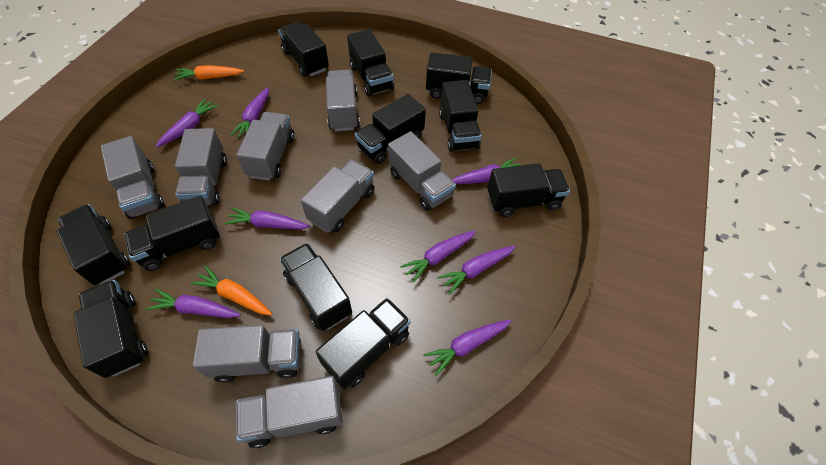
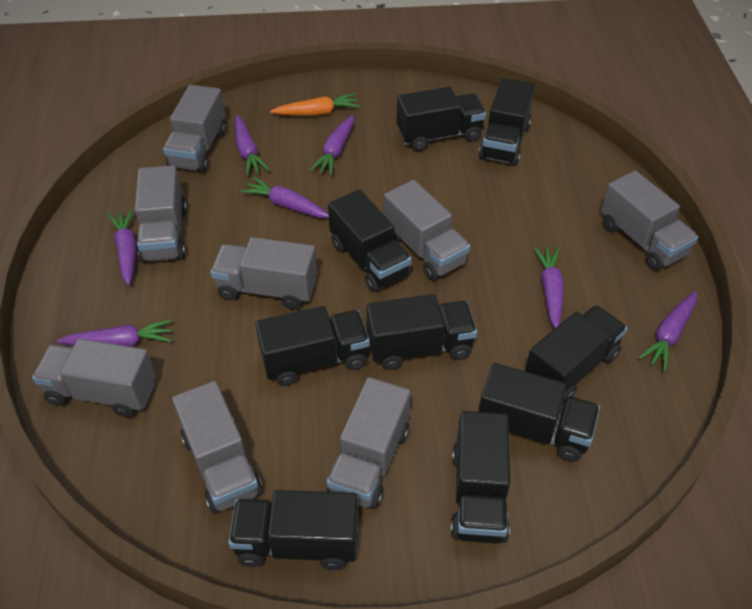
black truck: 11 -> 9
orange carrot: 2 -> 1
purple carrot: 8 -> 7

